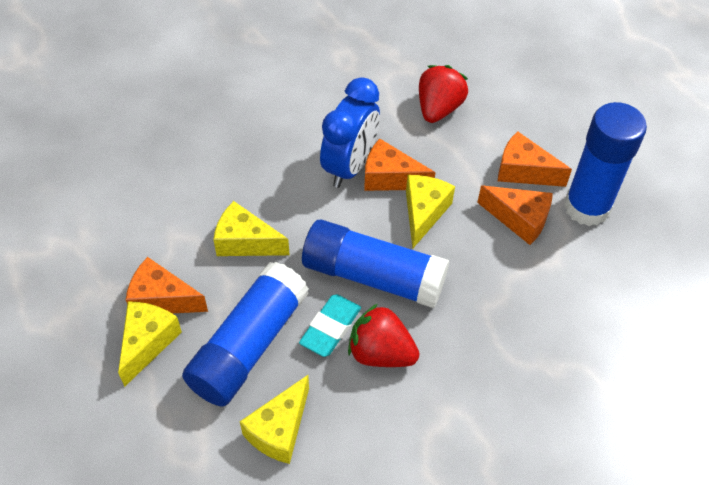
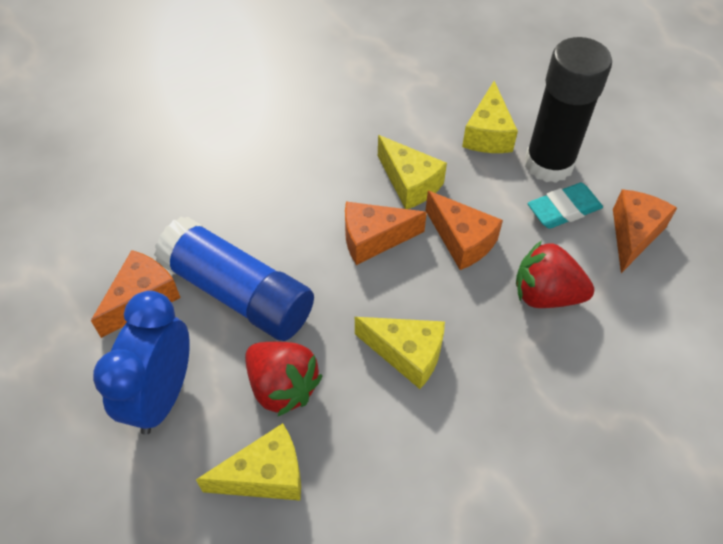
black glue stick: 0 -> 1
blue glue stick: 3 -> 1

